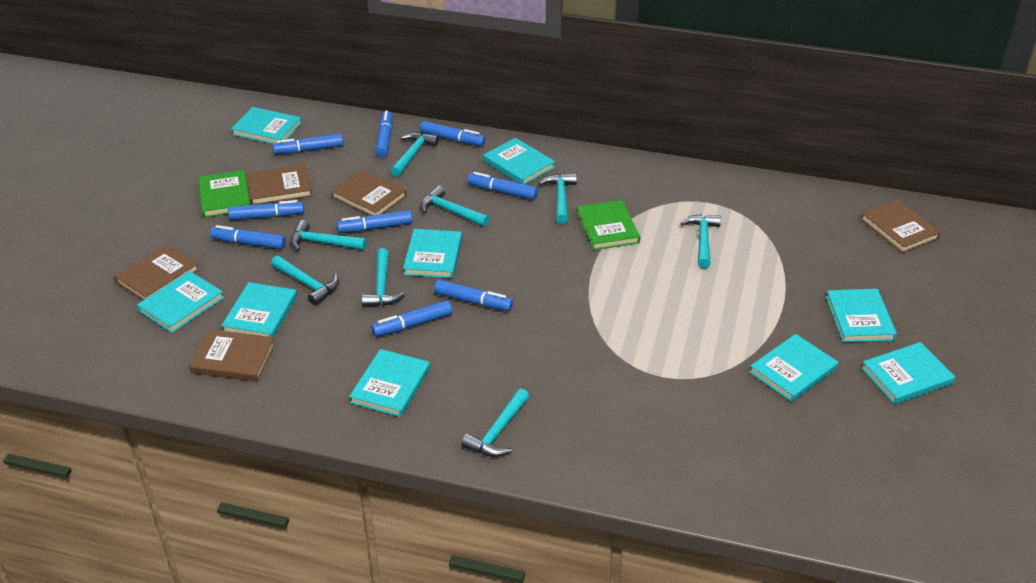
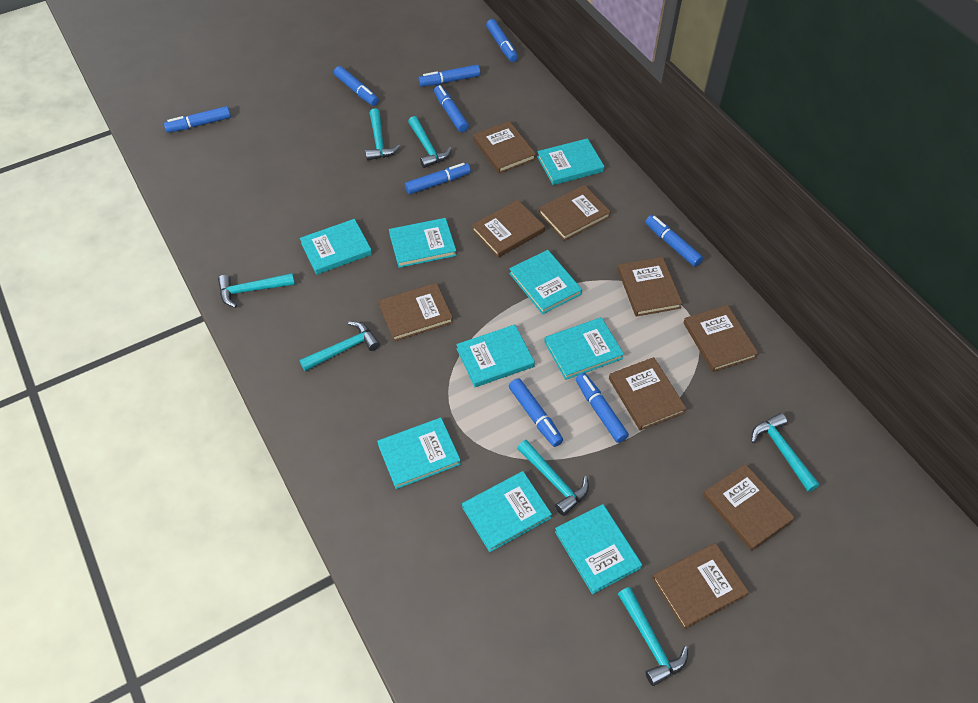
brown book: 5 -> 9
green book: 2 -> 0
turquoise hammer: 8 -> 7

